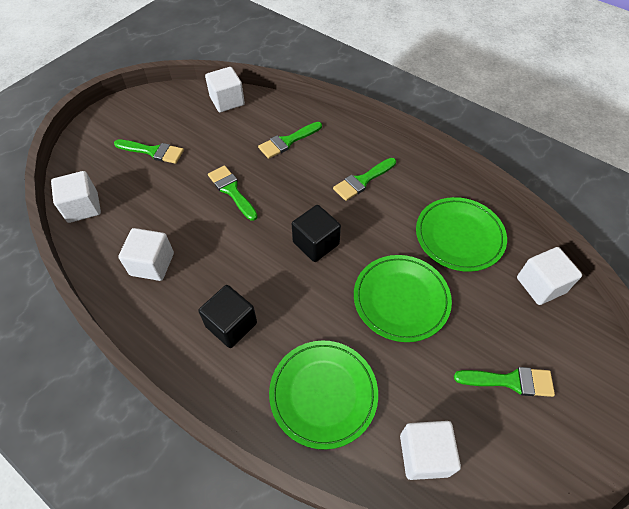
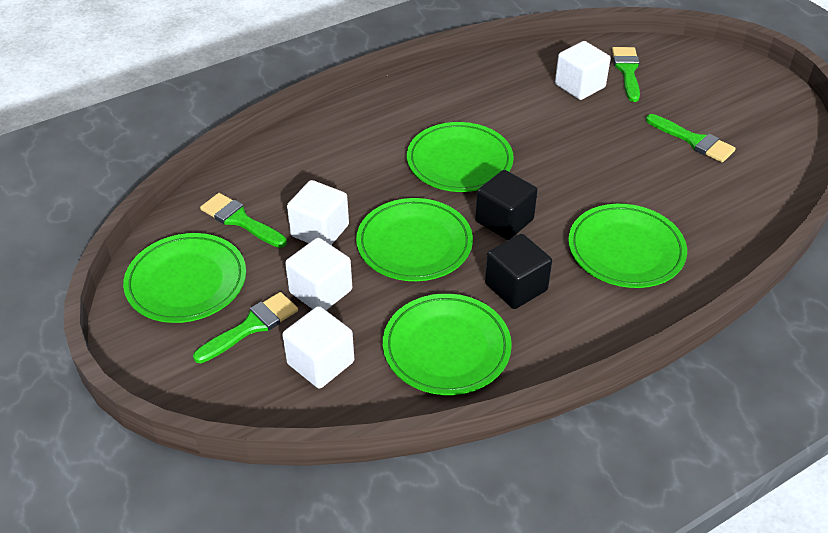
green brush: 5 -> 4
green plate: 3 -> 5
white cube: 5 -> 4

